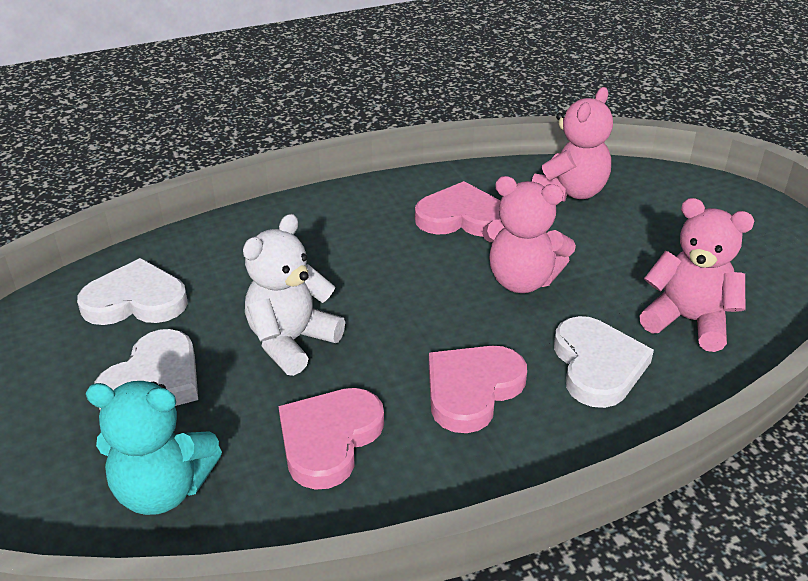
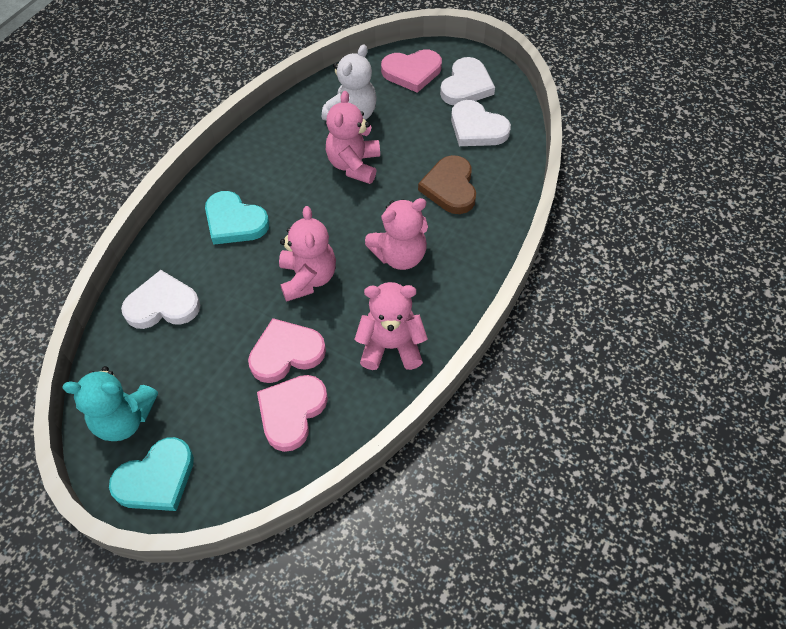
brown heart: 0 -> 1
pink teddy bear: 3 -> 4
turquoise heart: 0 -> 2

